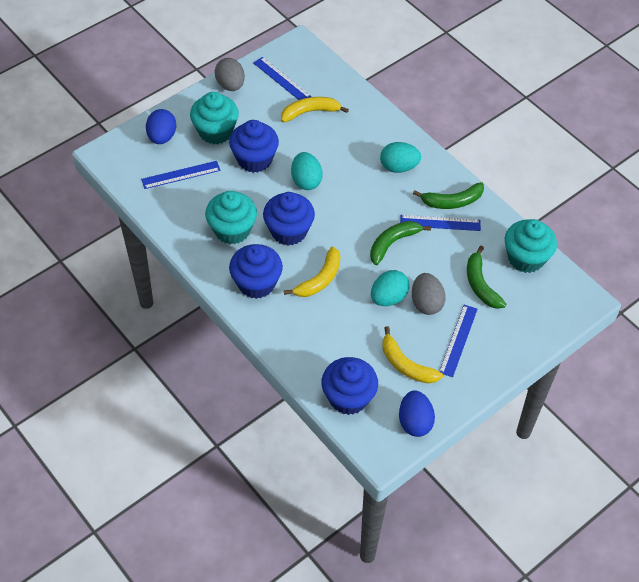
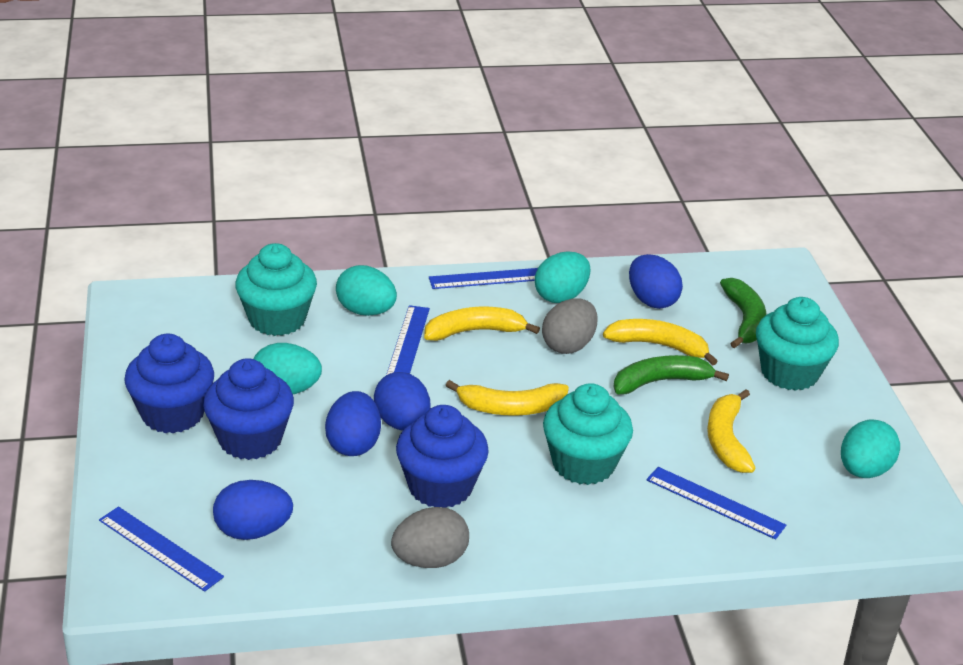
blue cupcake: 4 -> 3
blue egg: 2 -> 4
green banana: 3 -> 2
turquoise egg: 3 -> 4
yellow banana: 3 -> 4

